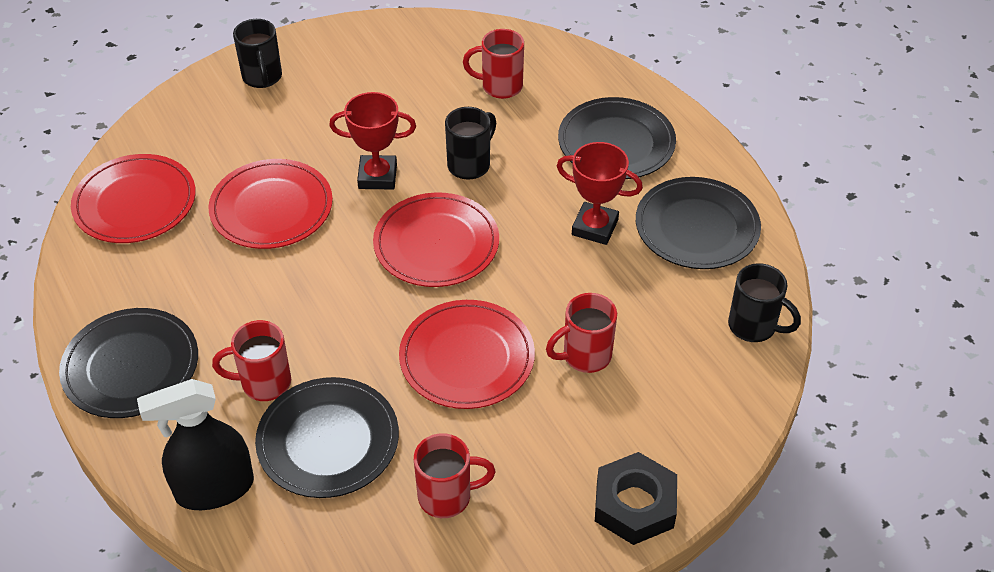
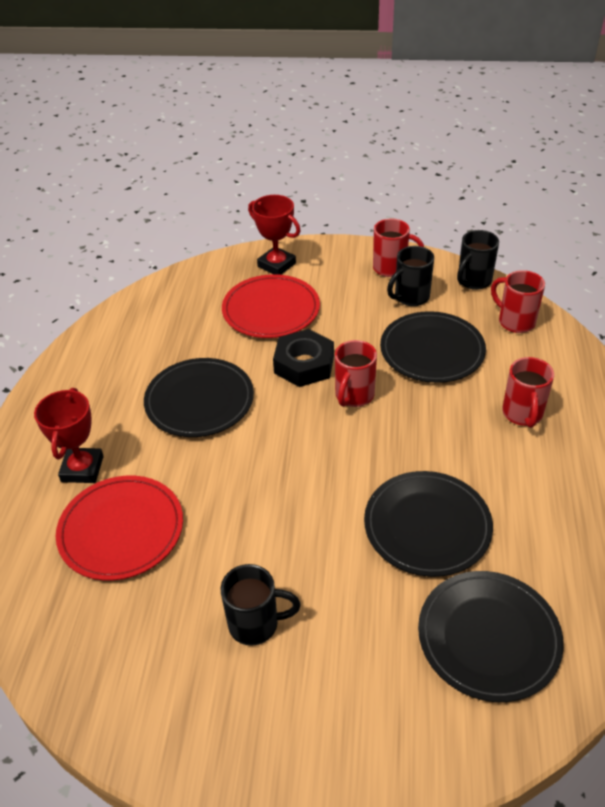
black spray bottle: 1 -> 0
red plate: 4 -> 2

